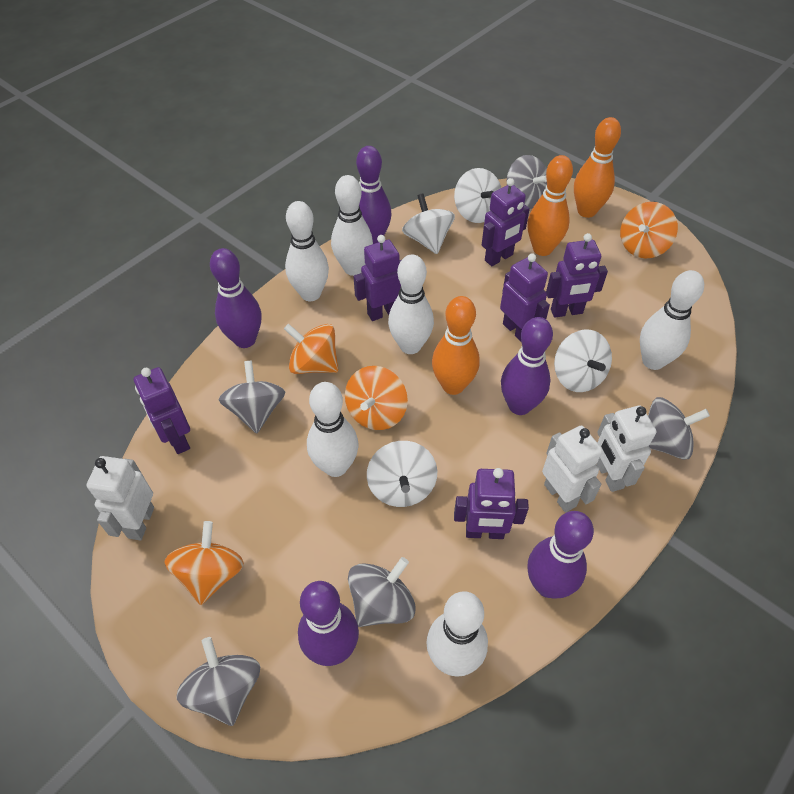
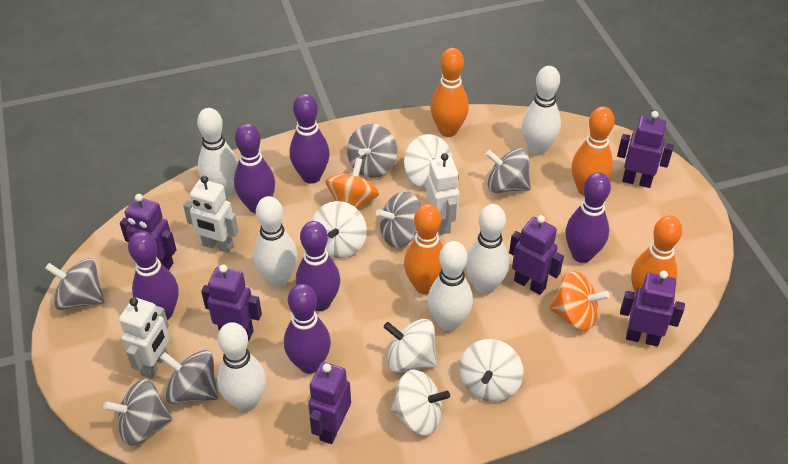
grey spinning top: 5 -> 6
orange bowling pin: 3 -> 4
orange spinning top: 4 -> 2
purple bowling pin: 5 -> 6
white spinning top: 4 -> 5

